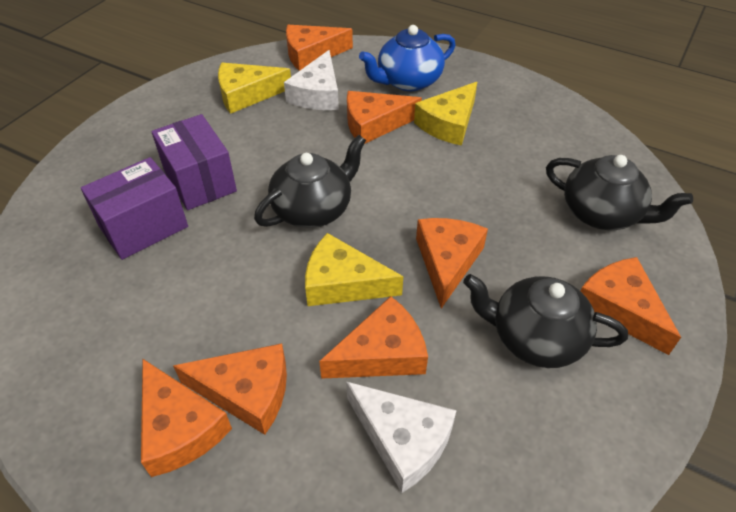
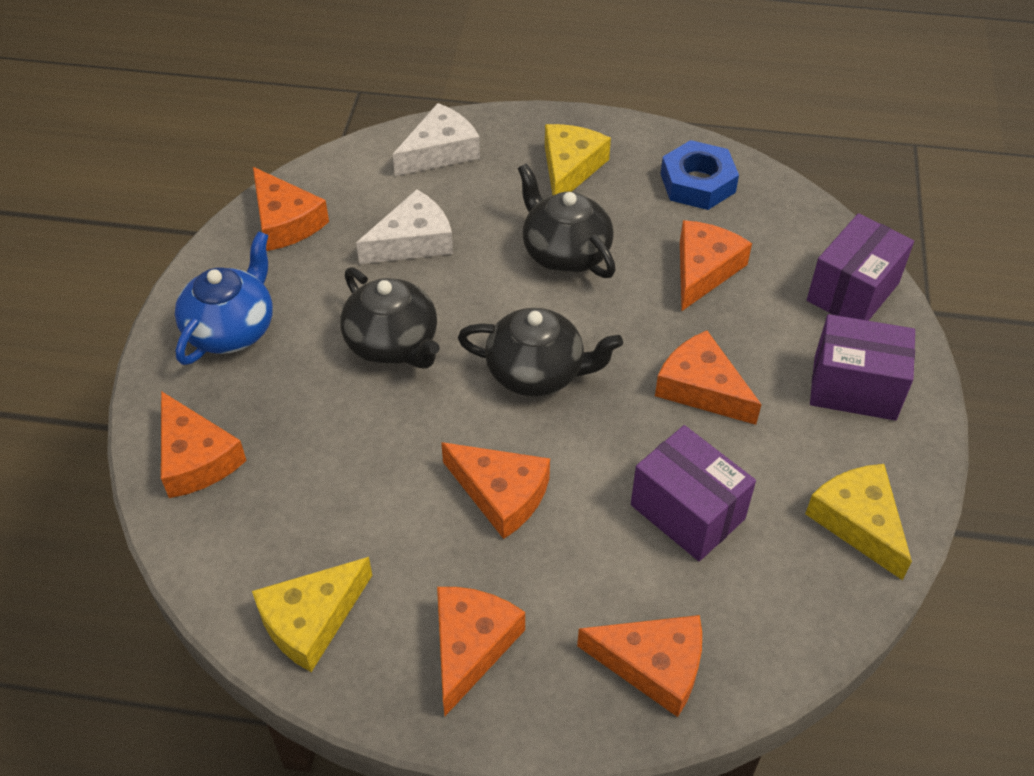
blue nut: 0 -> 1
purple box: 2 -> 3

